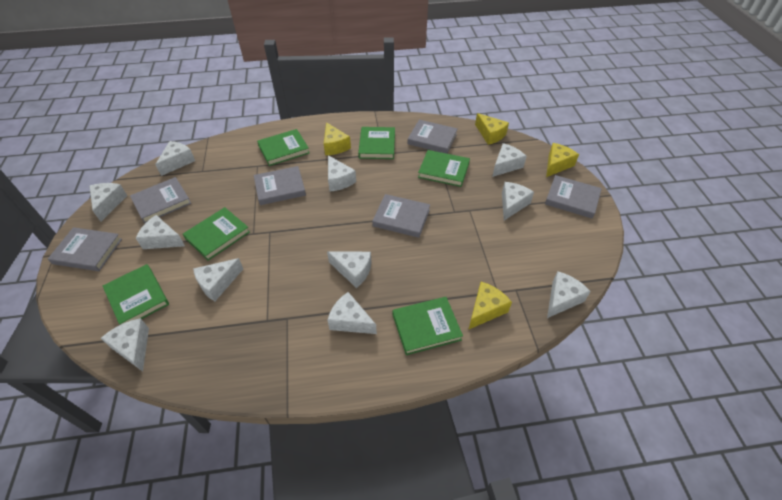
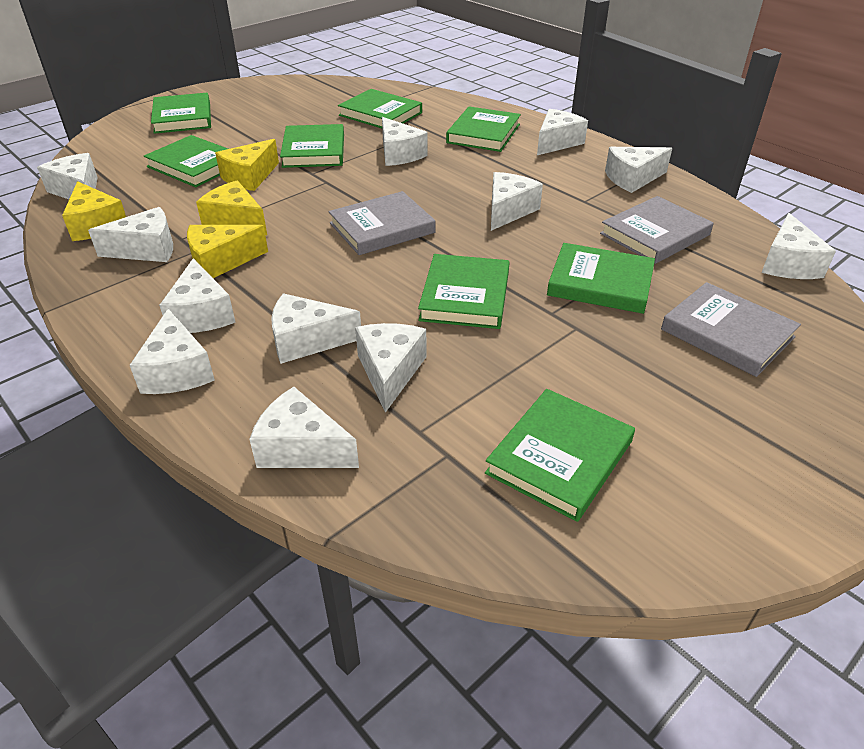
green book: 6 -> 8
grey book: 6 -> 3
white cheese: 11 -> 12

